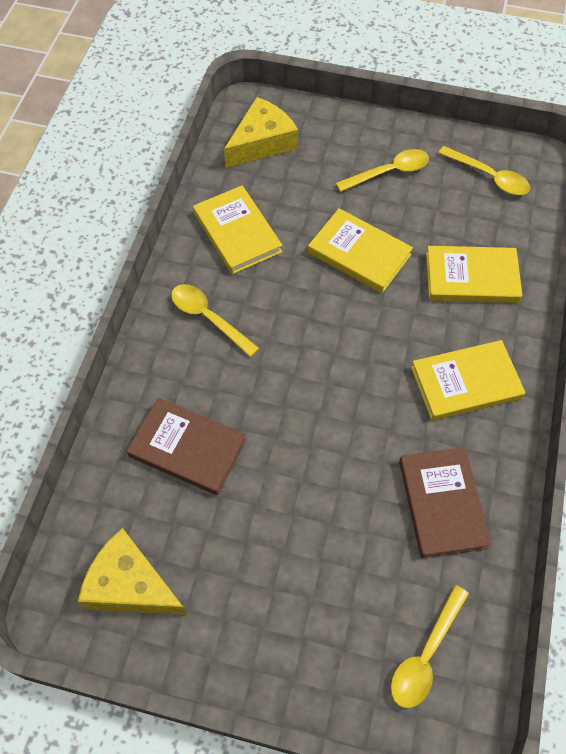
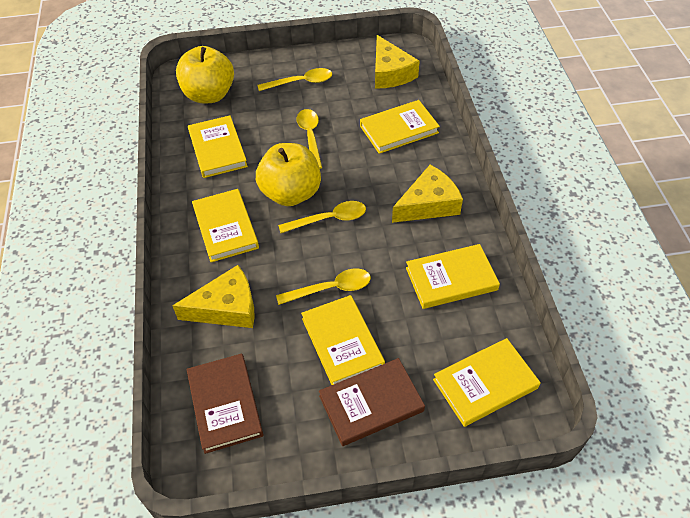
yellow apple: 0 -> 2
yellow book: 4 -> 6
yellow cheese: 2 -> 3

